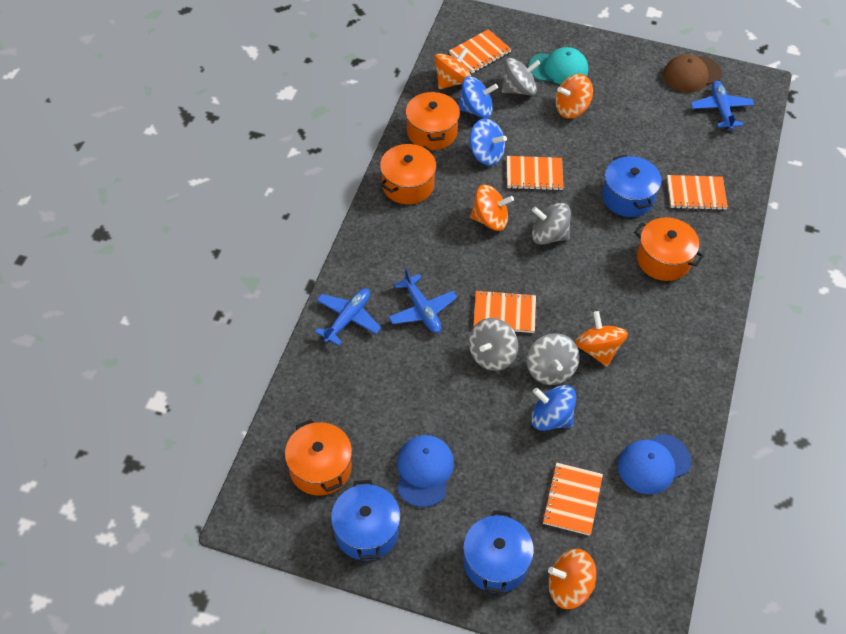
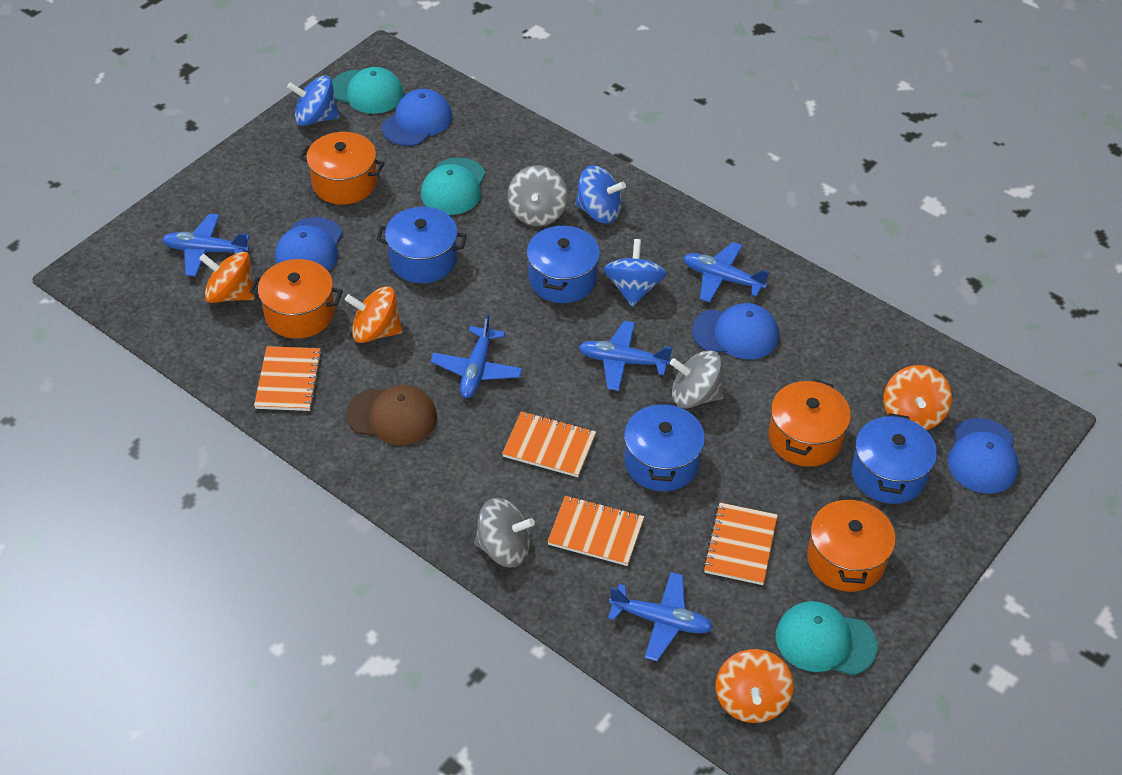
blue cap: 2 -> 4
blue plane: 3 -> 5
blue pot: 3 -> 4
grey spinning top: 4 -> 3
orange notebook: 5 -> 4
orange spinning top: 5 -> 4
turquoise cap: 1 -> 3

